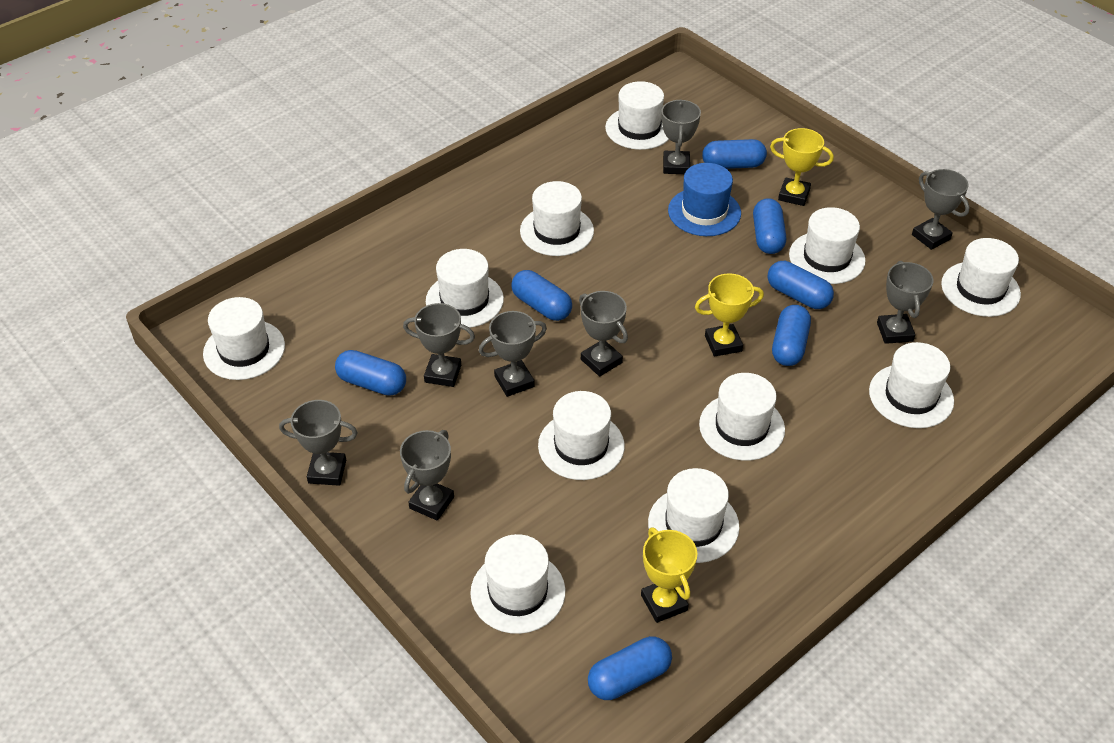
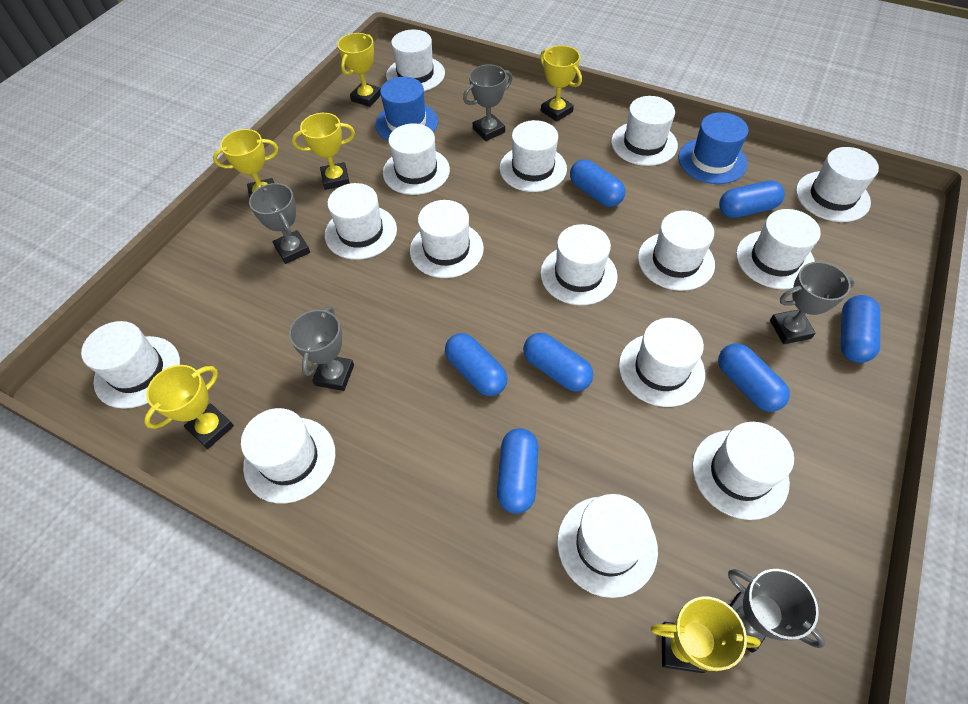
blue hat: 1 -> 2
grey trophy: 8 -> 5
white hat: 11 -> 15
yellow trophy: 3 -> 6

